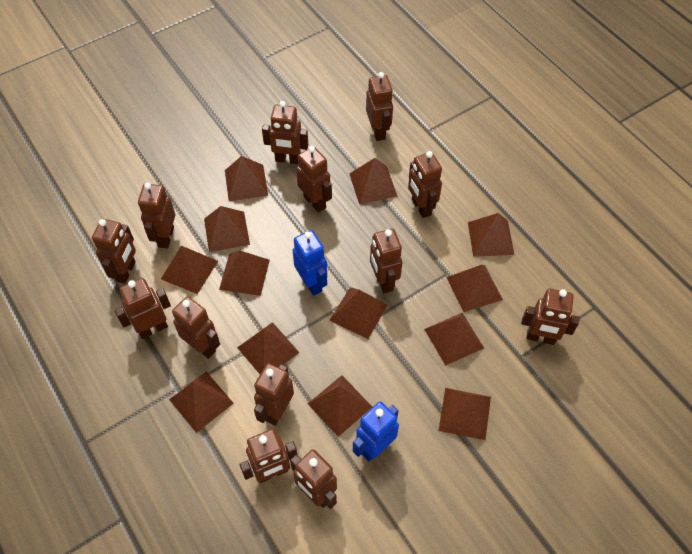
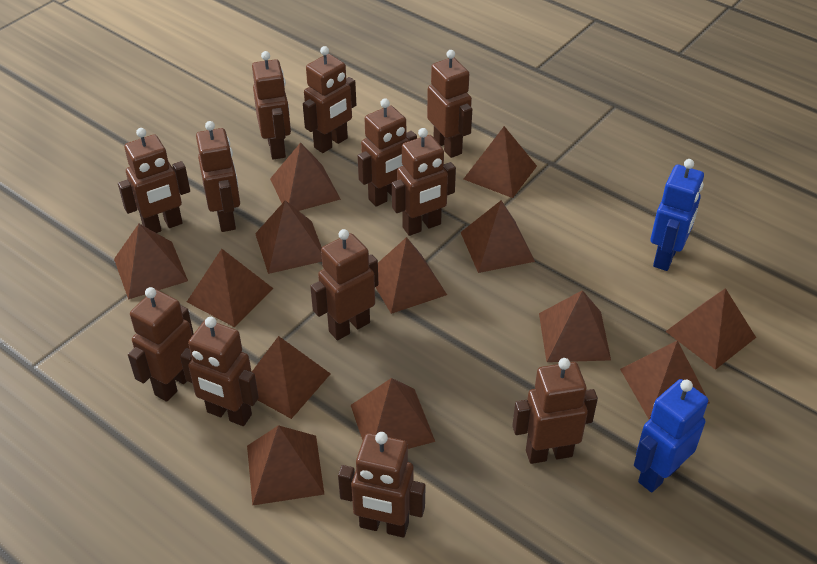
brown robot: 13 -> 12

